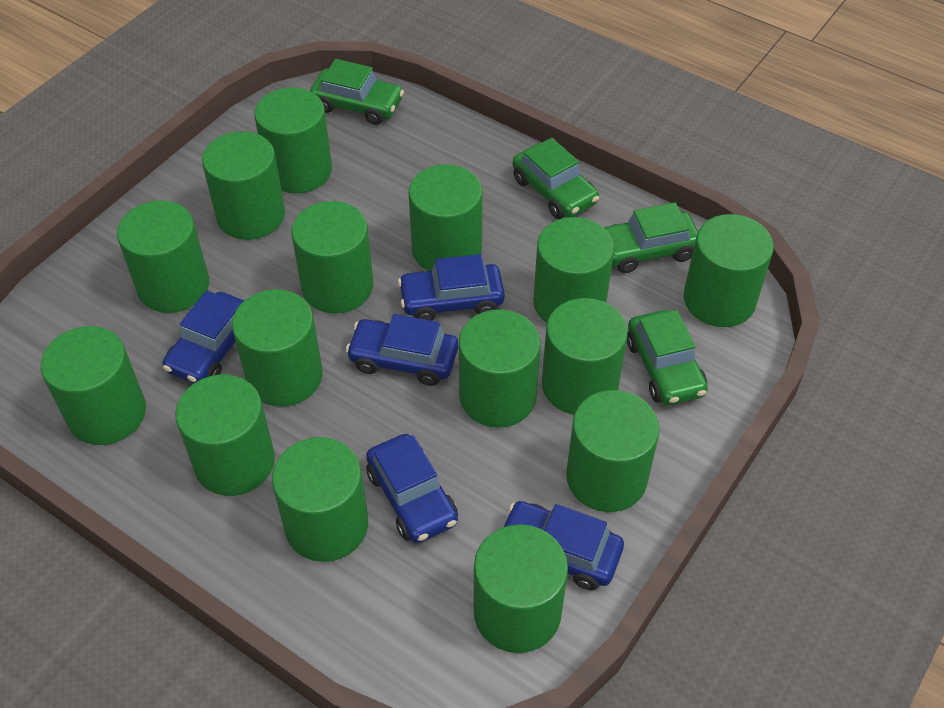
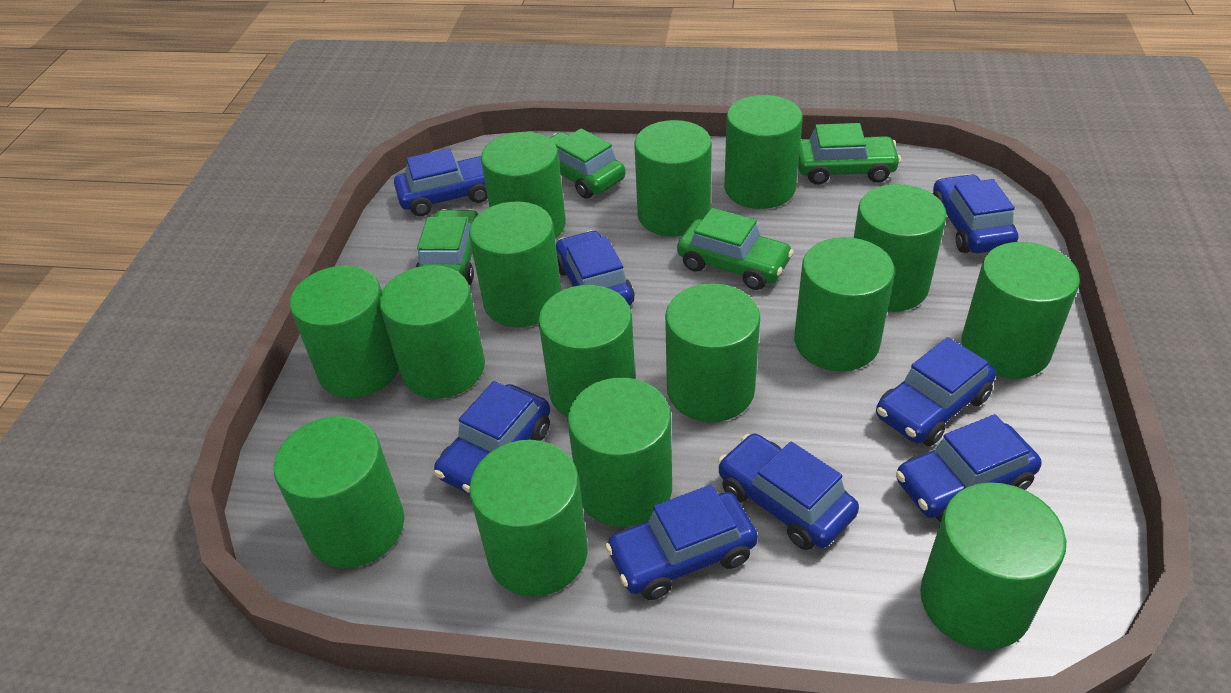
blue car: 5 -> 8

